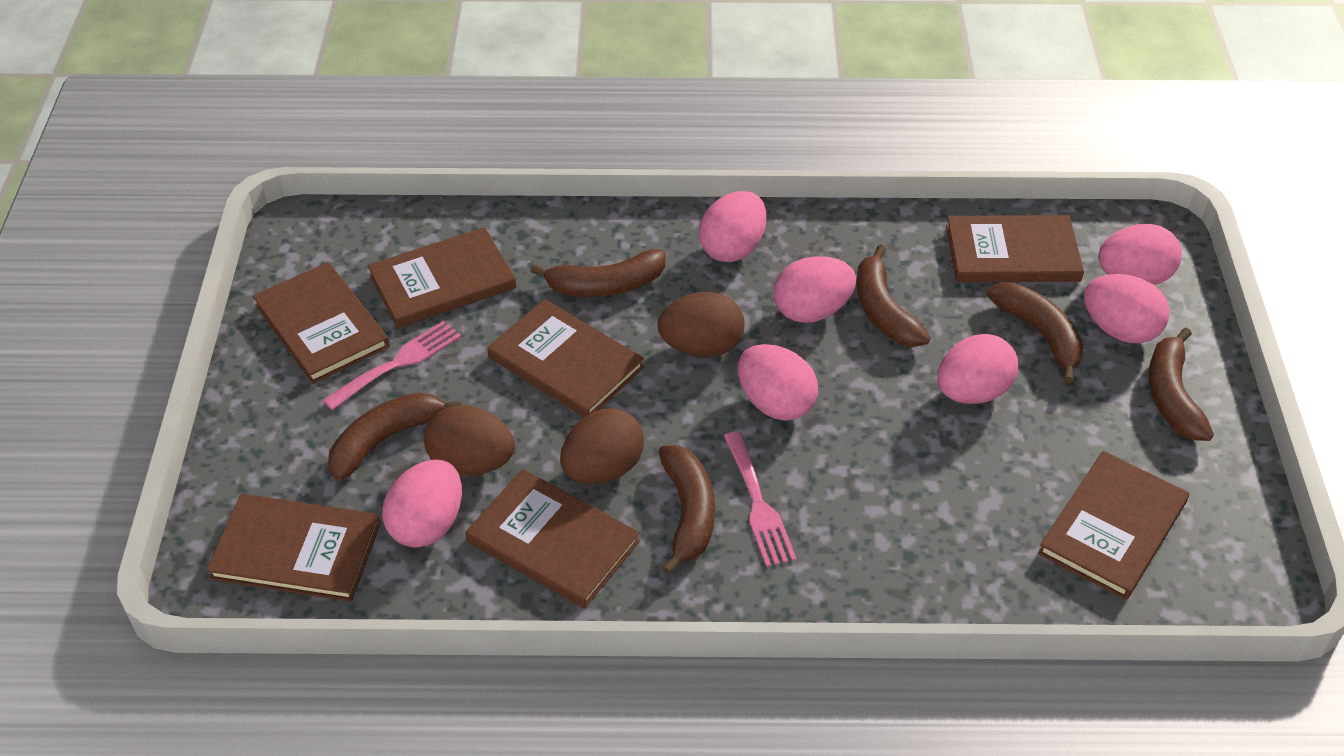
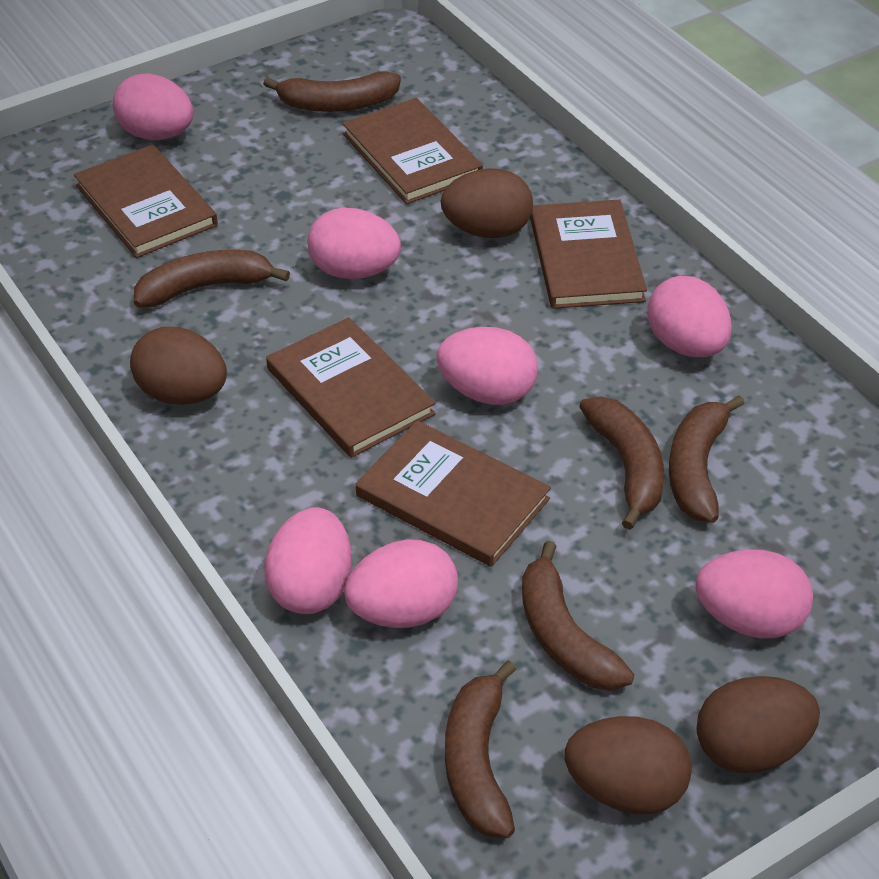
brown book: 7 -> 5
brown egg: 3 -> 4
pink fork: 2 -> 0

